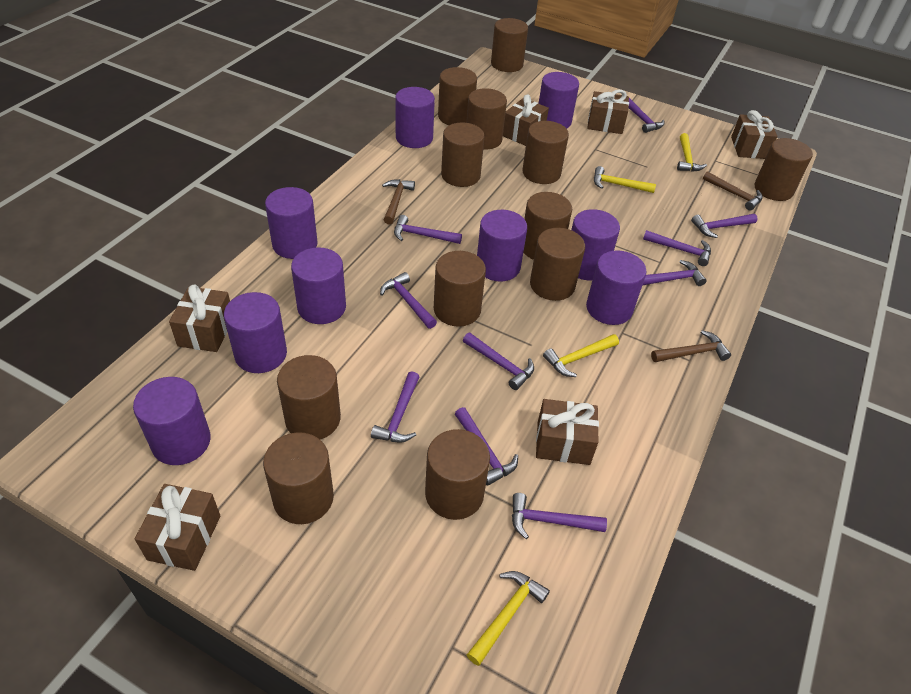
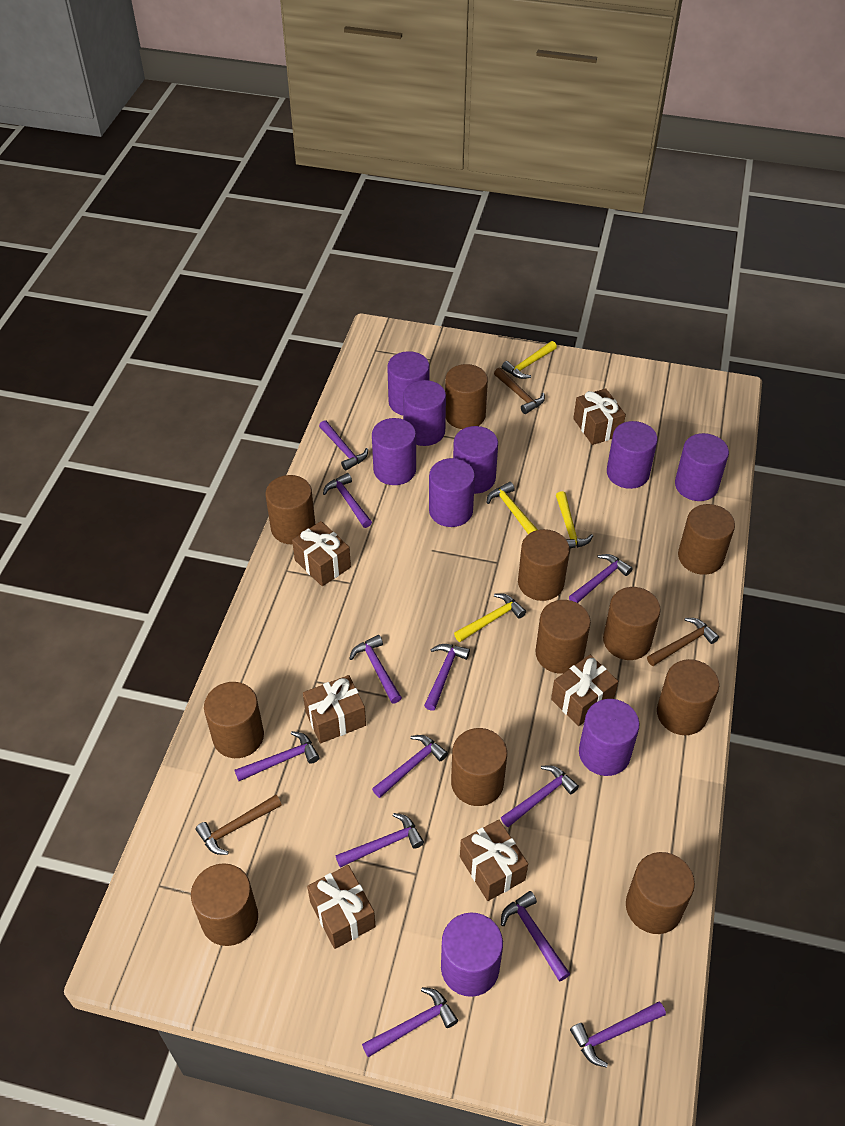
brown cylinder: 12 -> 11
purple hammer: 10 -> 12

